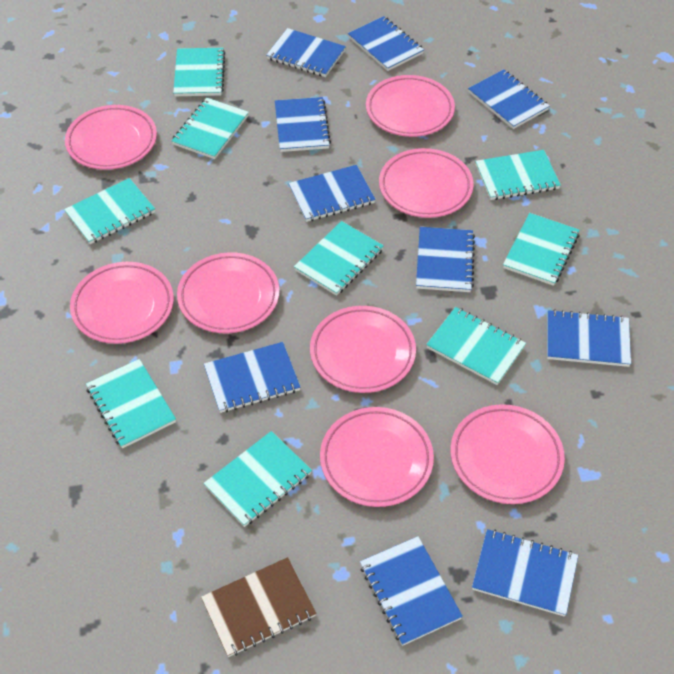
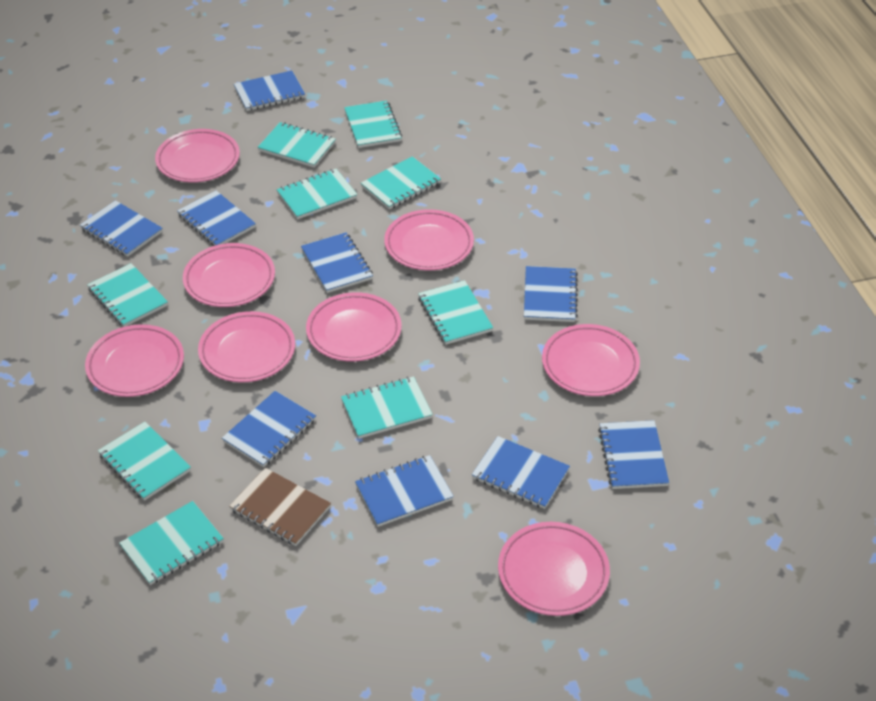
blue notebook: 10 -> 9

